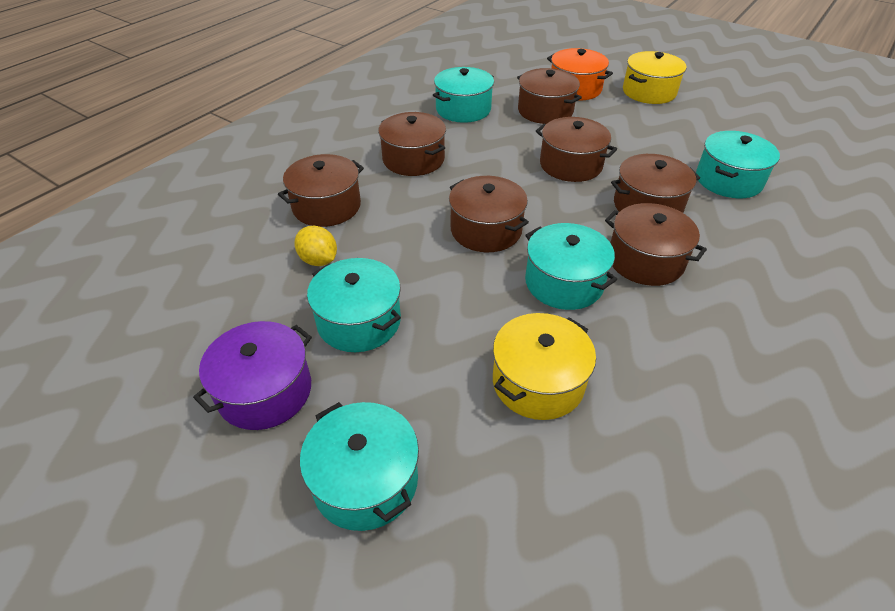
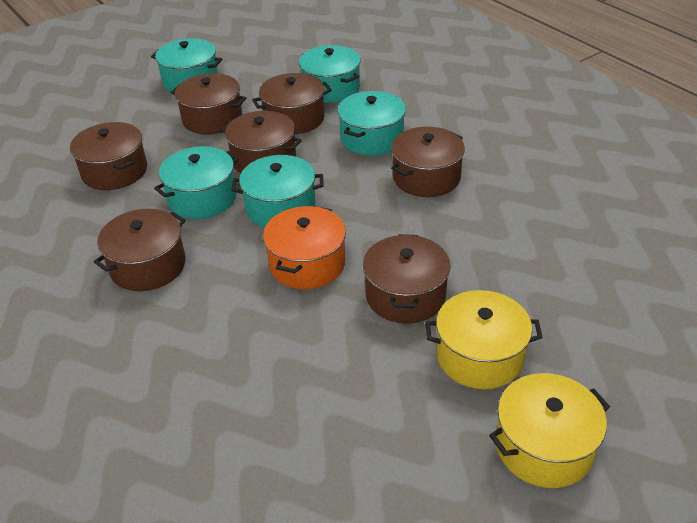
purple pot: 1 -> 0
yellow lemon: 1 -> 0

